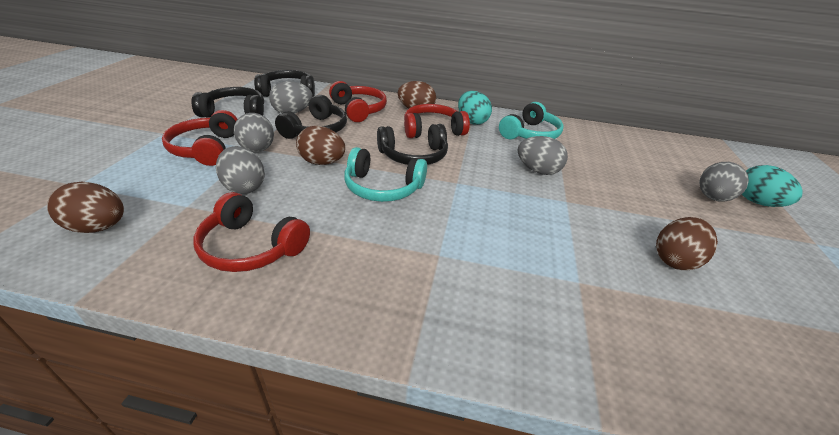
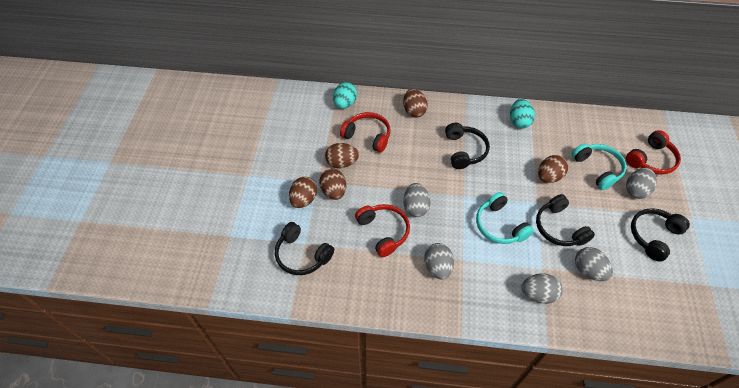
brown egg: 4 -> 5
red headphones: 4 -> 3

